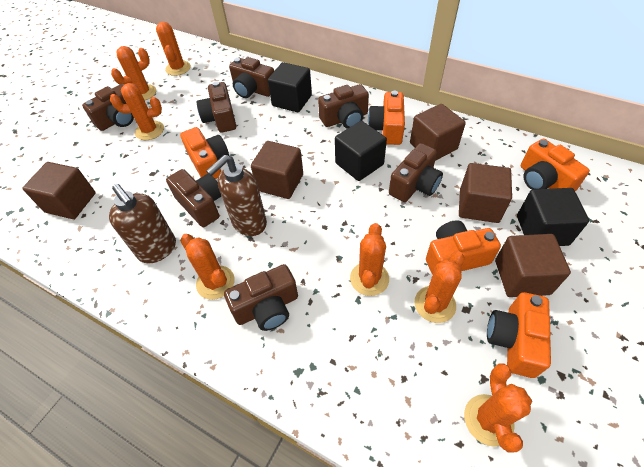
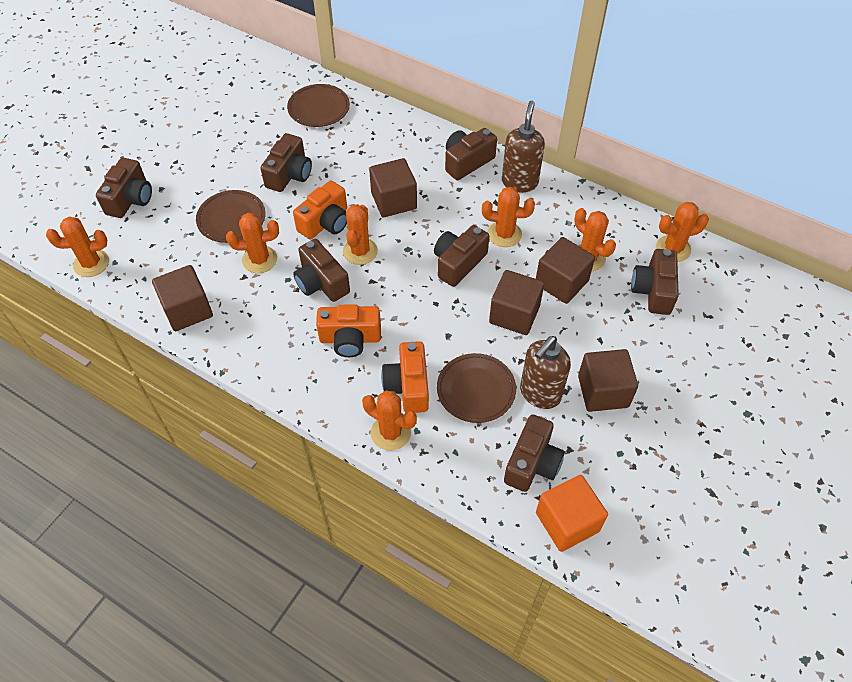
black cube: 3 -> 0
brown plate: 0 -> 3
orange camera: 5 -> 3
orange cube: 0 -> 1

